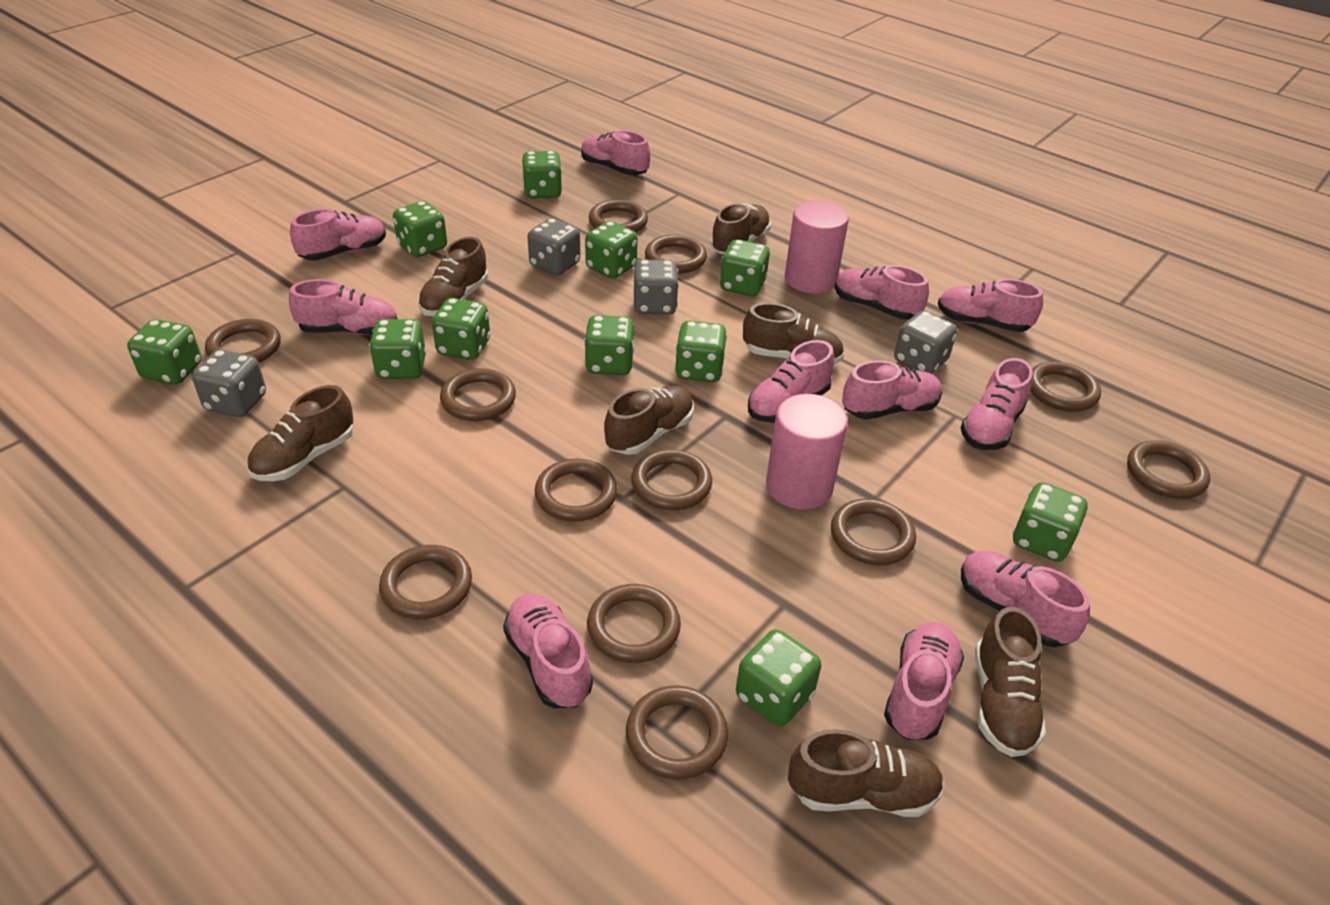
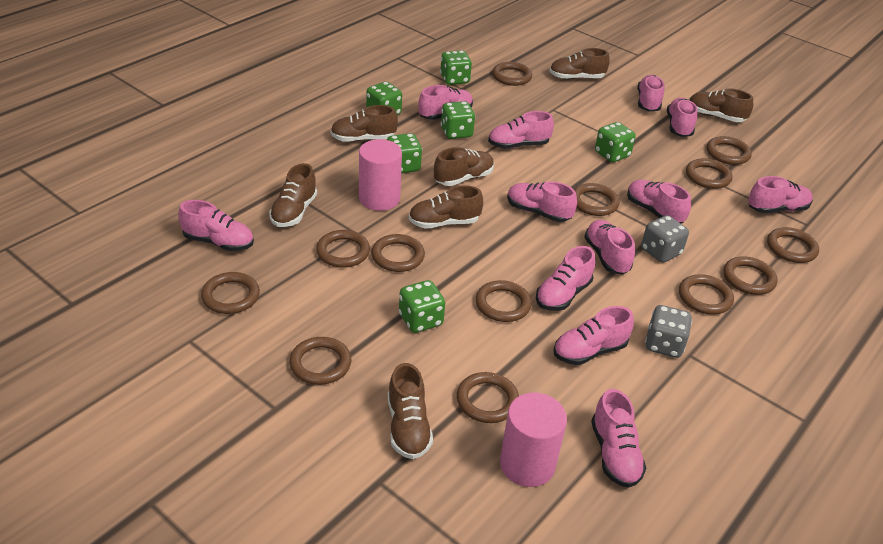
brown ring: 12 -> 13
green dice: 11 -> 6
grey dice: 4 -> 2
pink shoe: 11 -> 12

